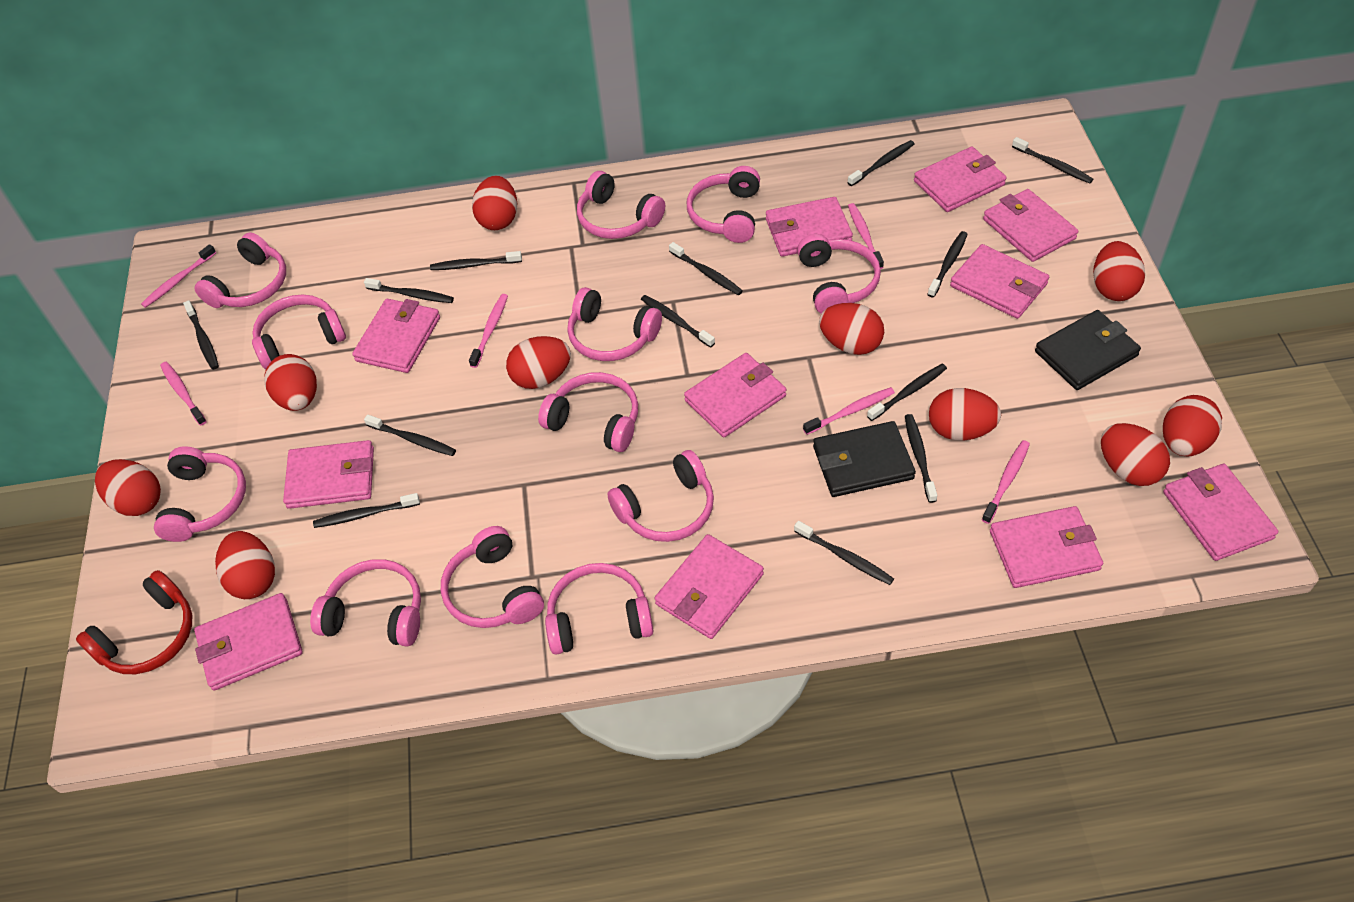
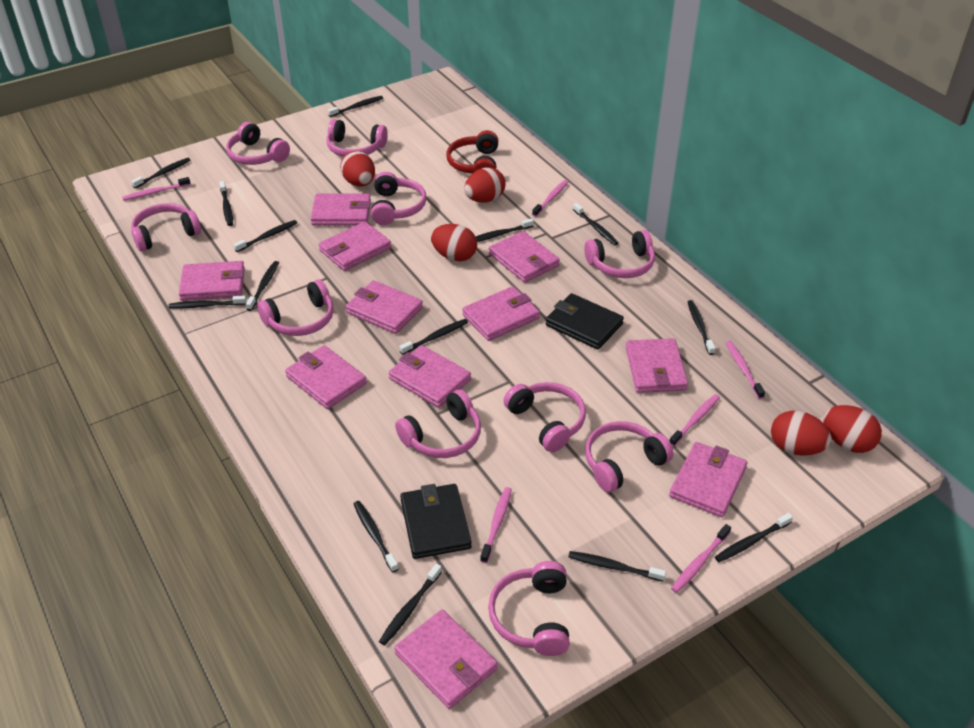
black toothbrush: 13 -> 14
pink headphones: 12 -> 10
red egg: 10 -> 5

